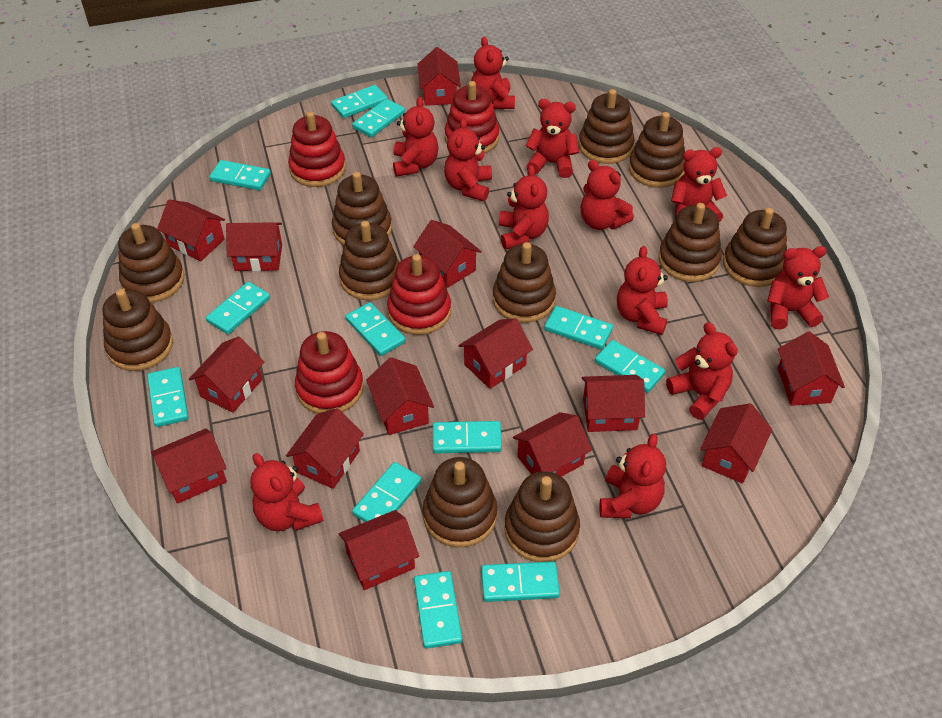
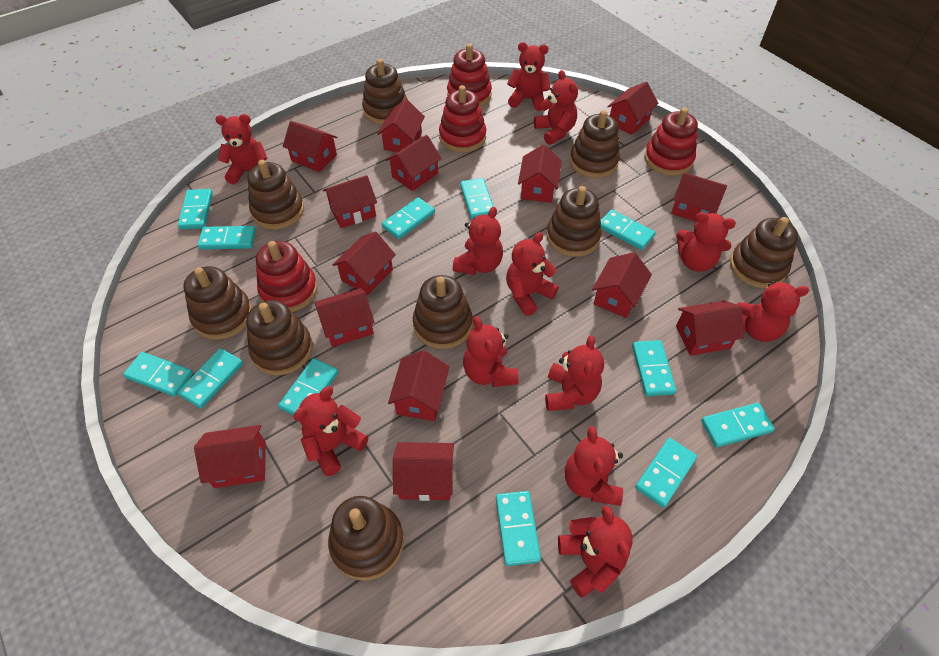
brown stacking toy: 11 -> 9

